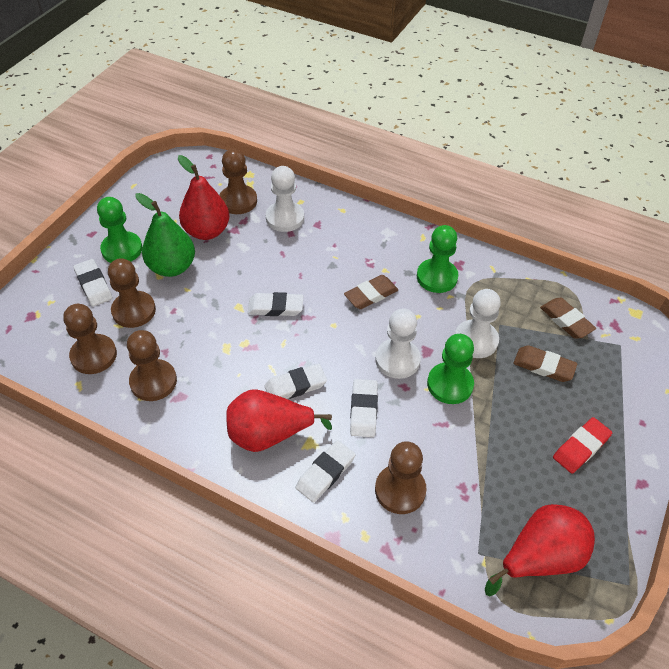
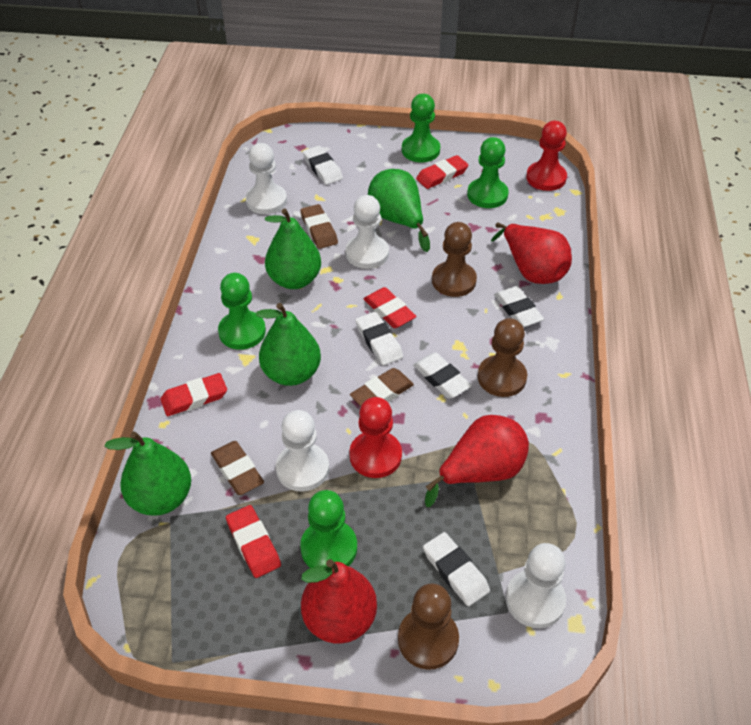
brown pawn: 5 -> 3
green pawn: 3 -> 4
green pear: 1 -> 4
red eraser: 1 -> 4
red pawn: 0 -> 2
white pawn: 3 -> 4

